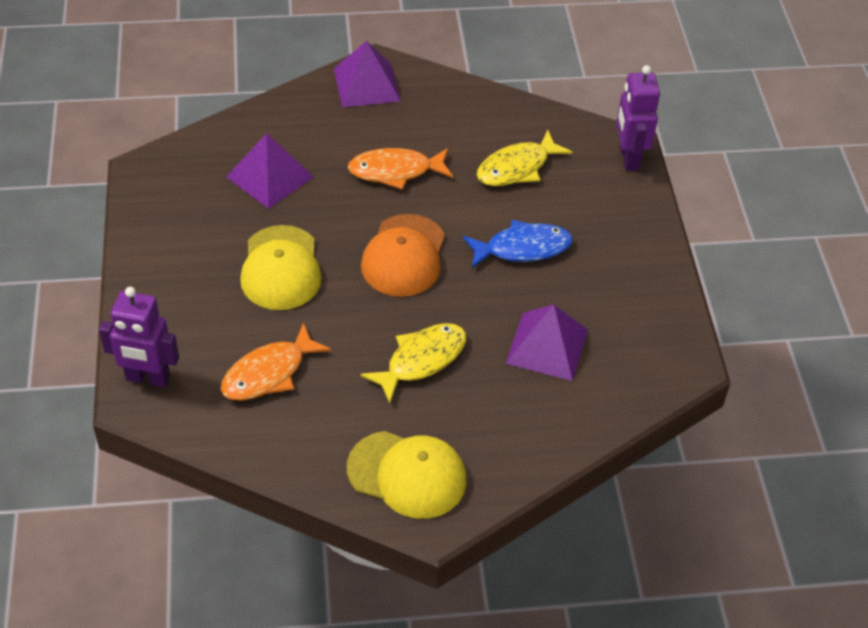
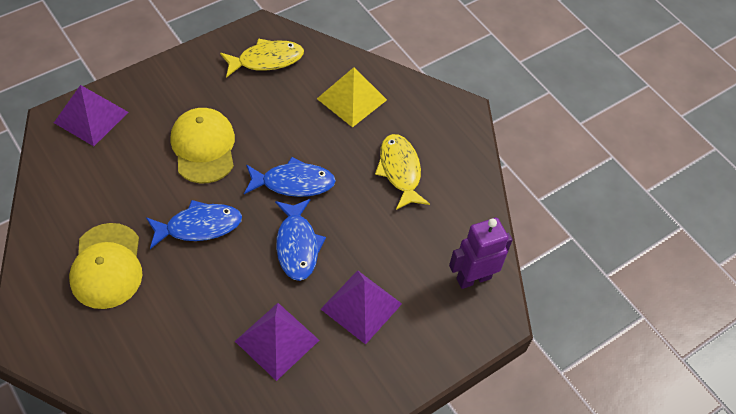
blue fish: 1 -> 3
orange cap: 1 -> 0
orange fish: 2 -> 0
purple robot: 2 -> 1
yellow pyramid: 0 -> 1

